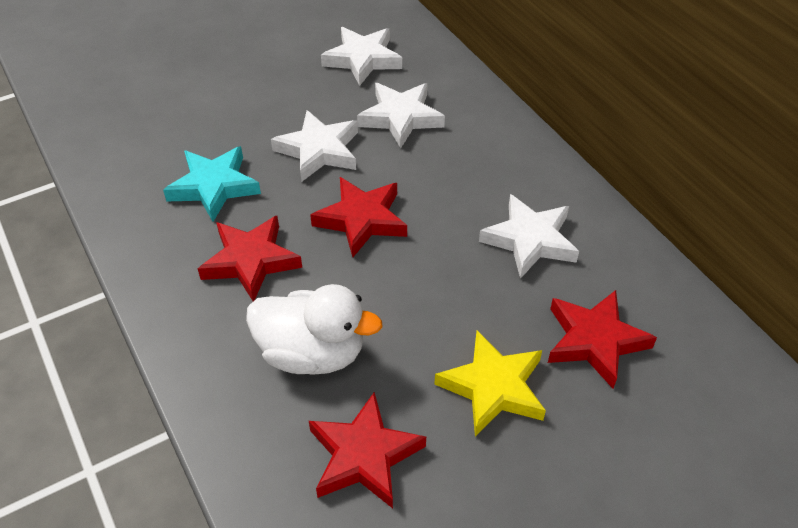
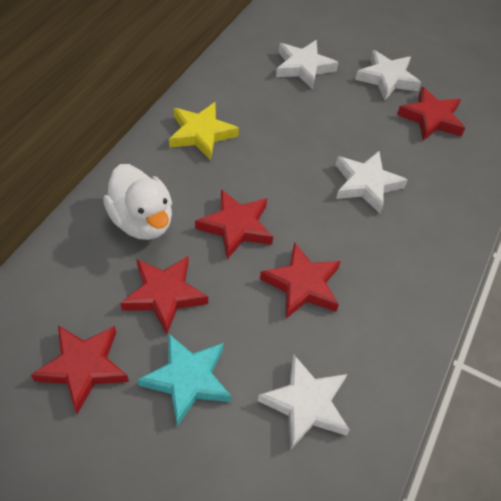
red star: 4 -> 5

